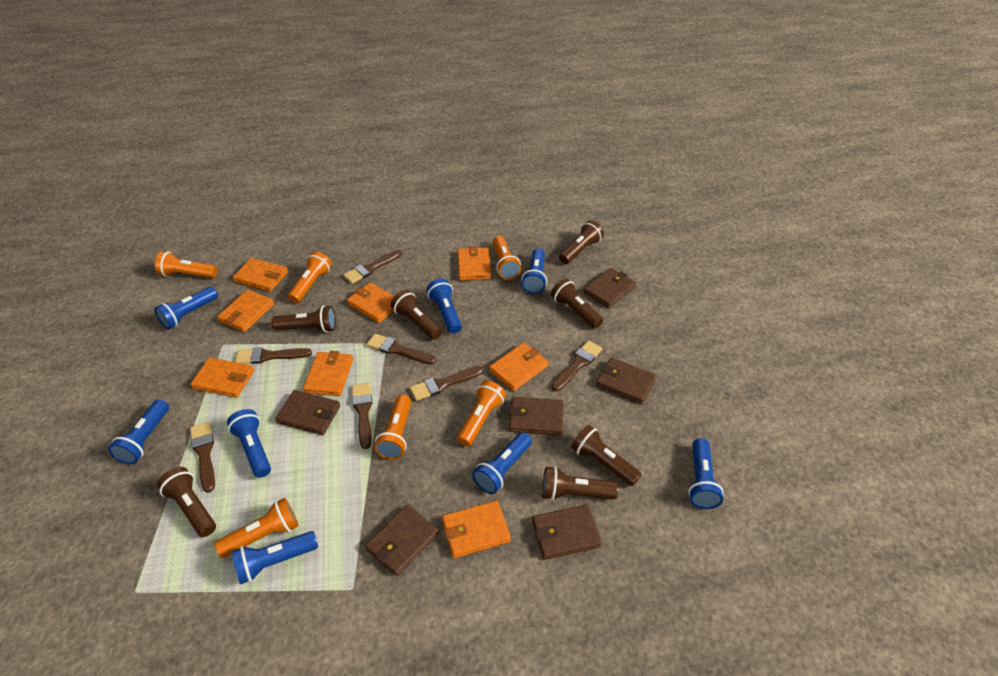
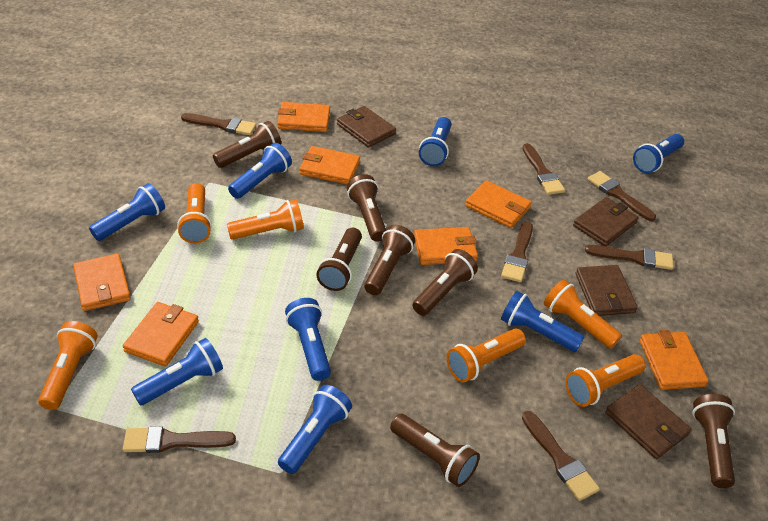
brown wallet: 6 -> 4
orange wallet: 8 -> 7

